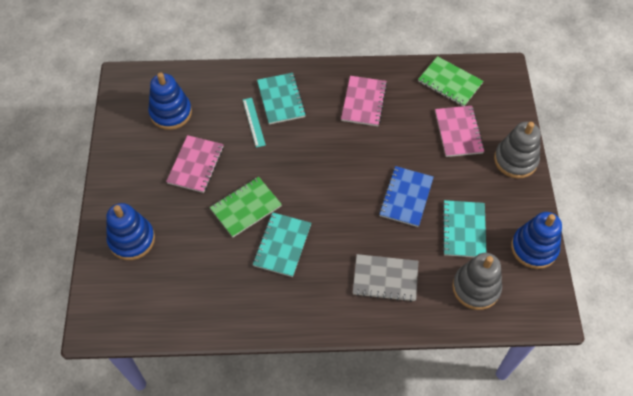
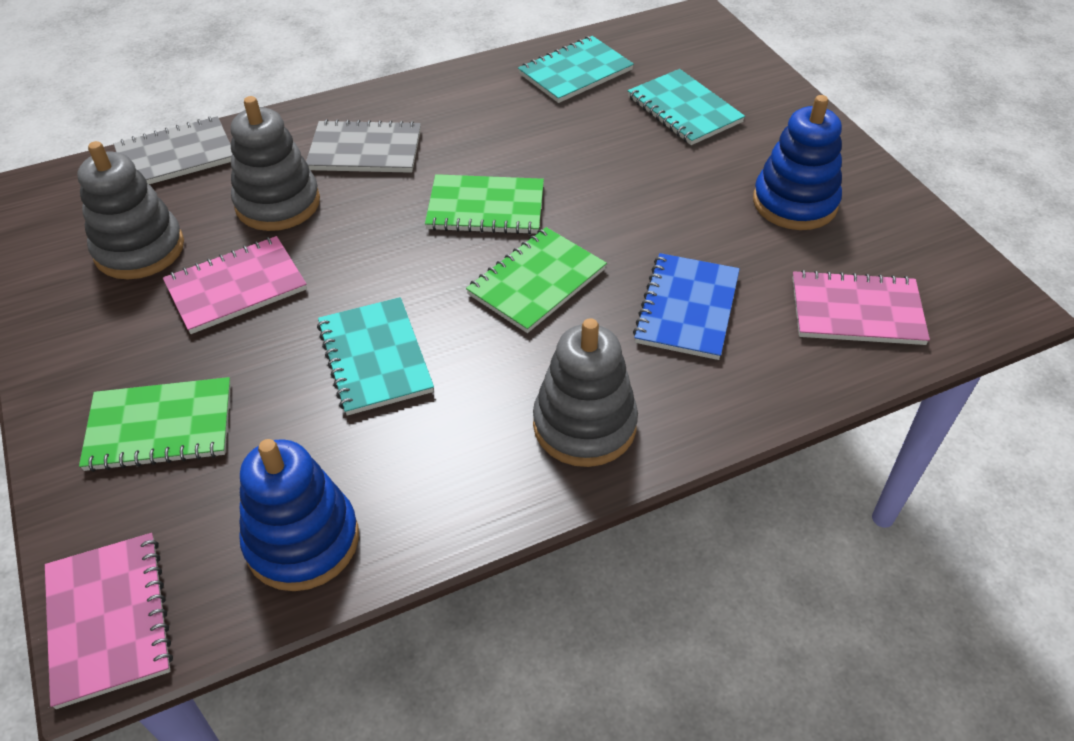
blue stacking toy: 3 -> 2
green notebook: 2 -> 3
grey notebook: 1 -> 2
grey stacking toy: 2 -> 3
turquoise ruler: 1 -> 0

